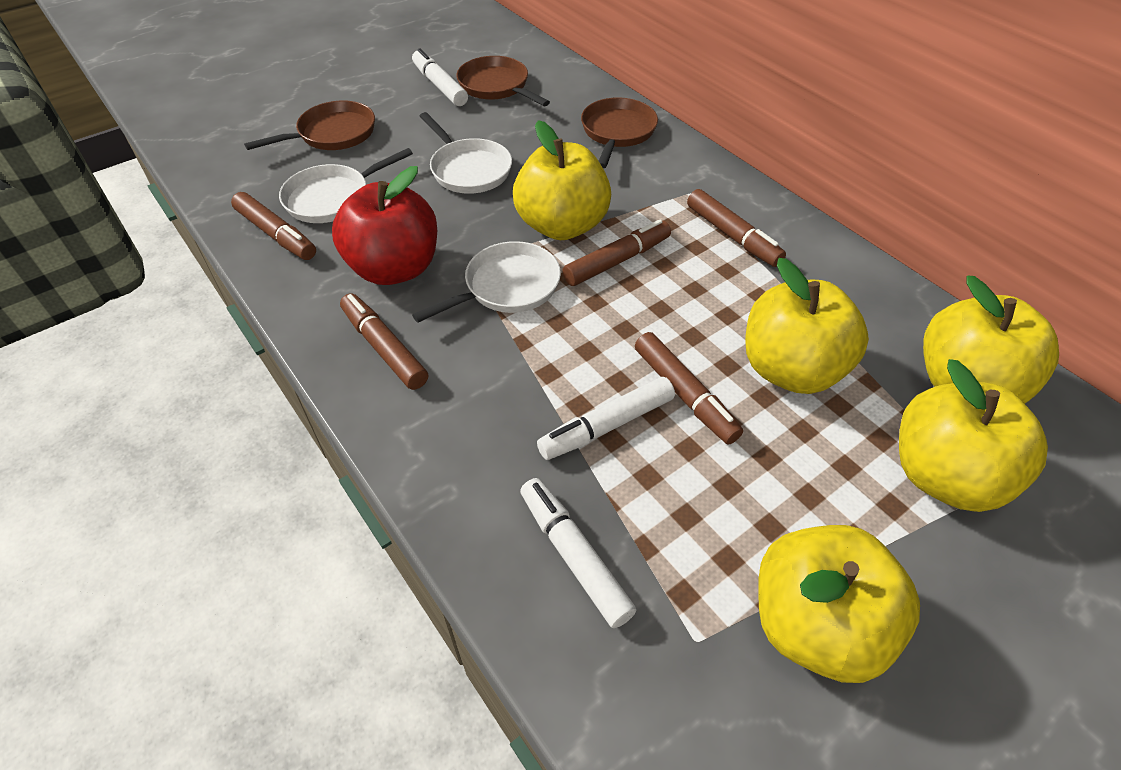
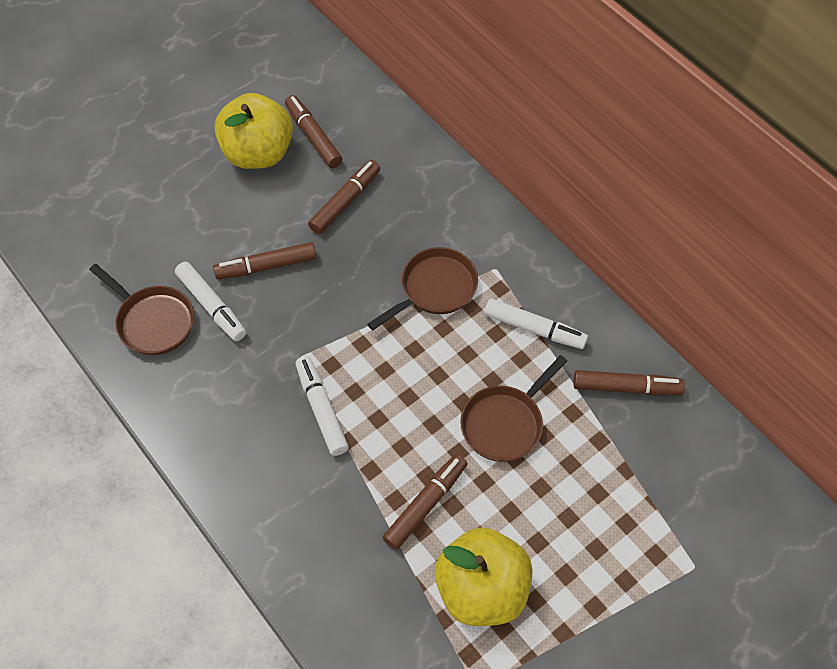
red apple: 1 -> 0
white pan: 3 -> 0
yellow apple: 5 -> 2

